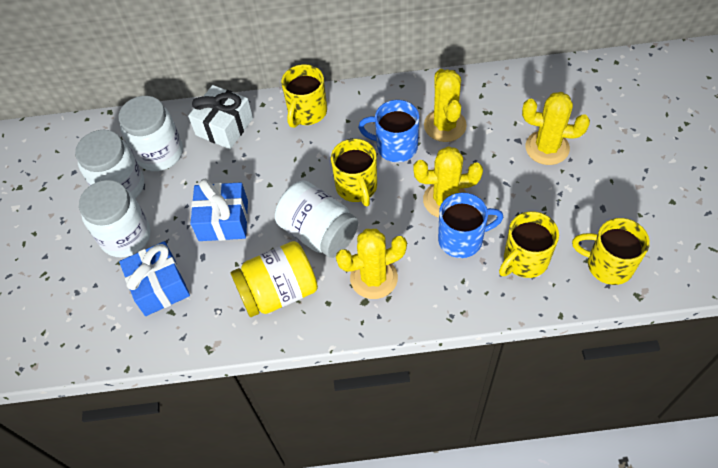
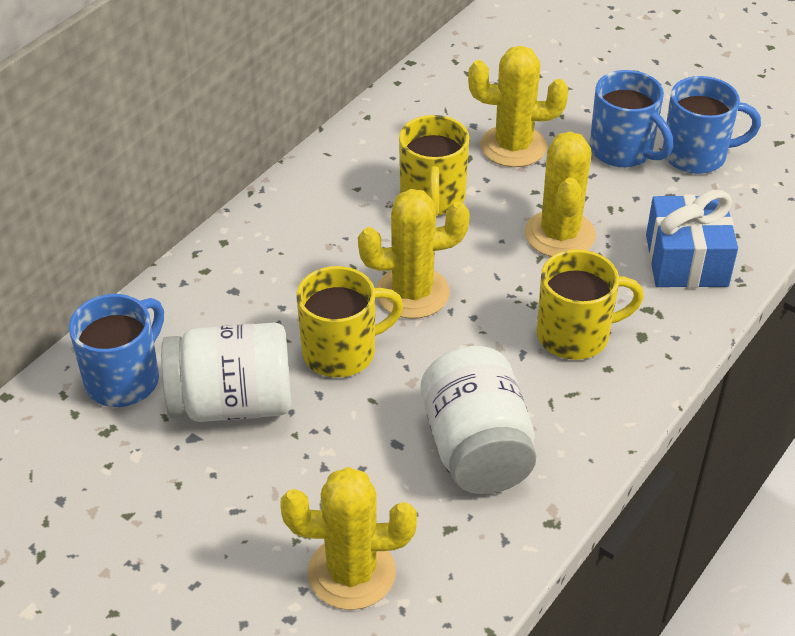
blue gift: 2 -> 1
blue mug: 2 -> 3
white gift: 1 -> 0
white jar: 4 -> 2
yellow jar: 1 -> 0
yellow mug: 4 -> 3

